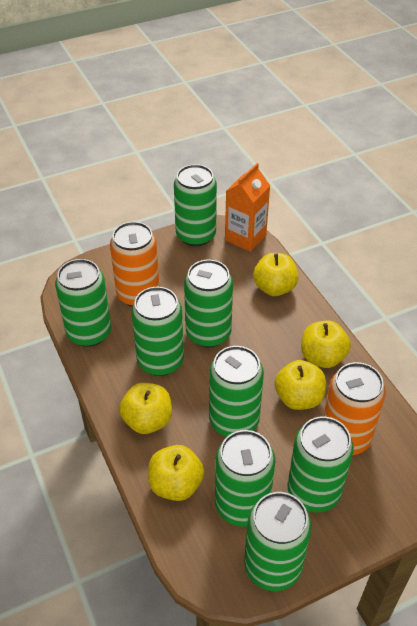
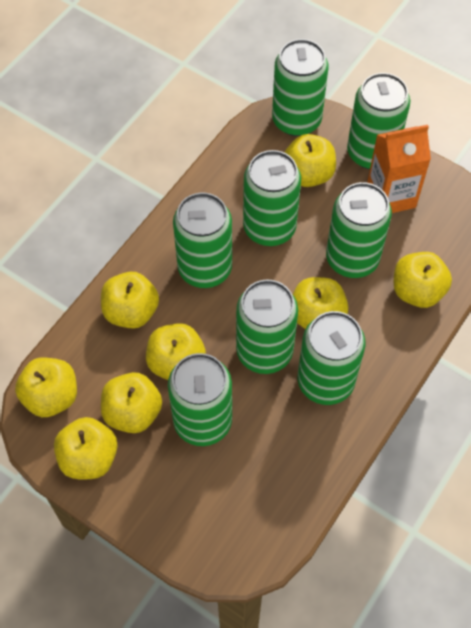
orange can: 2 -> 0
yellow apple: 5 -> 8

